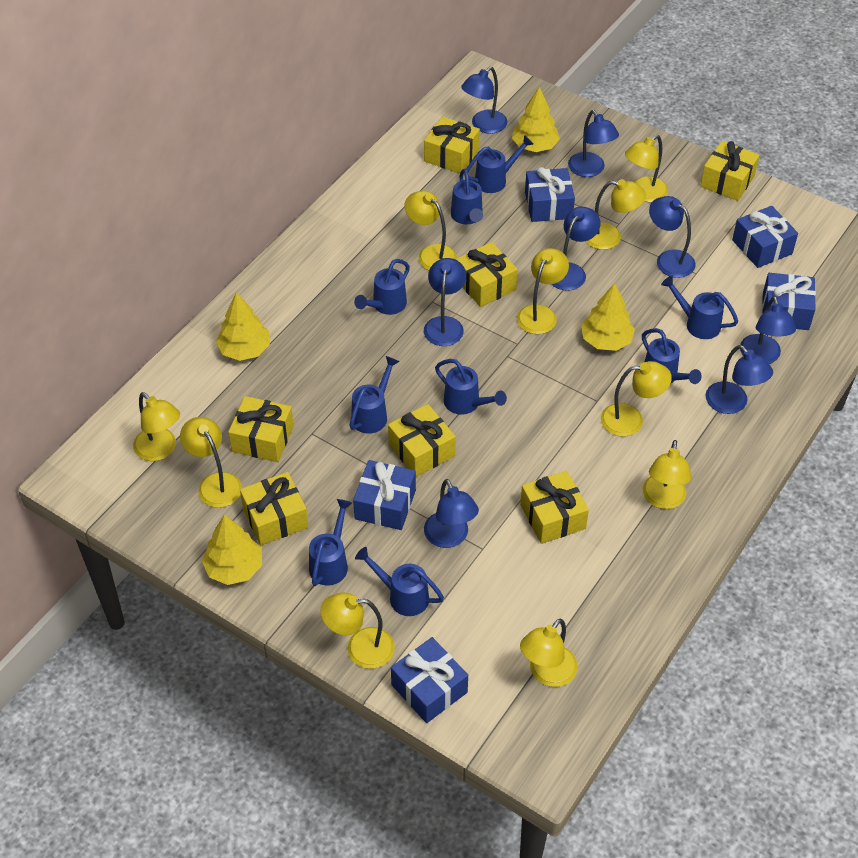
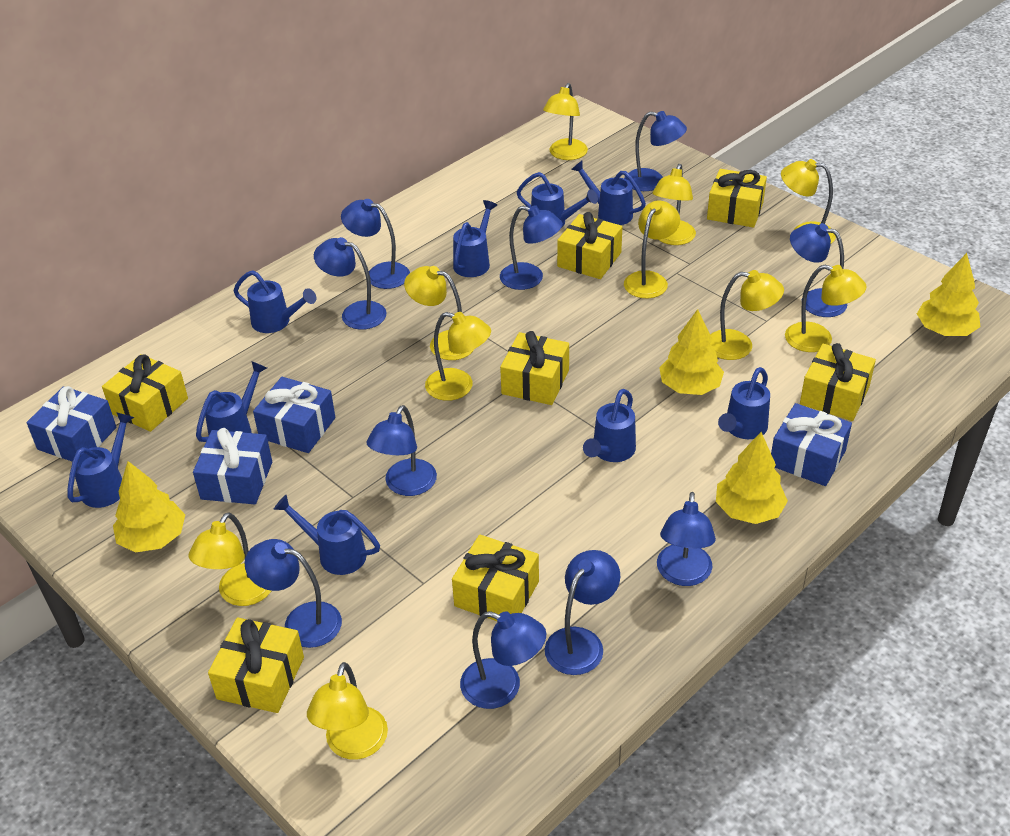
blue gift: 5 -> 4
blue lamp: 8 -> 10

